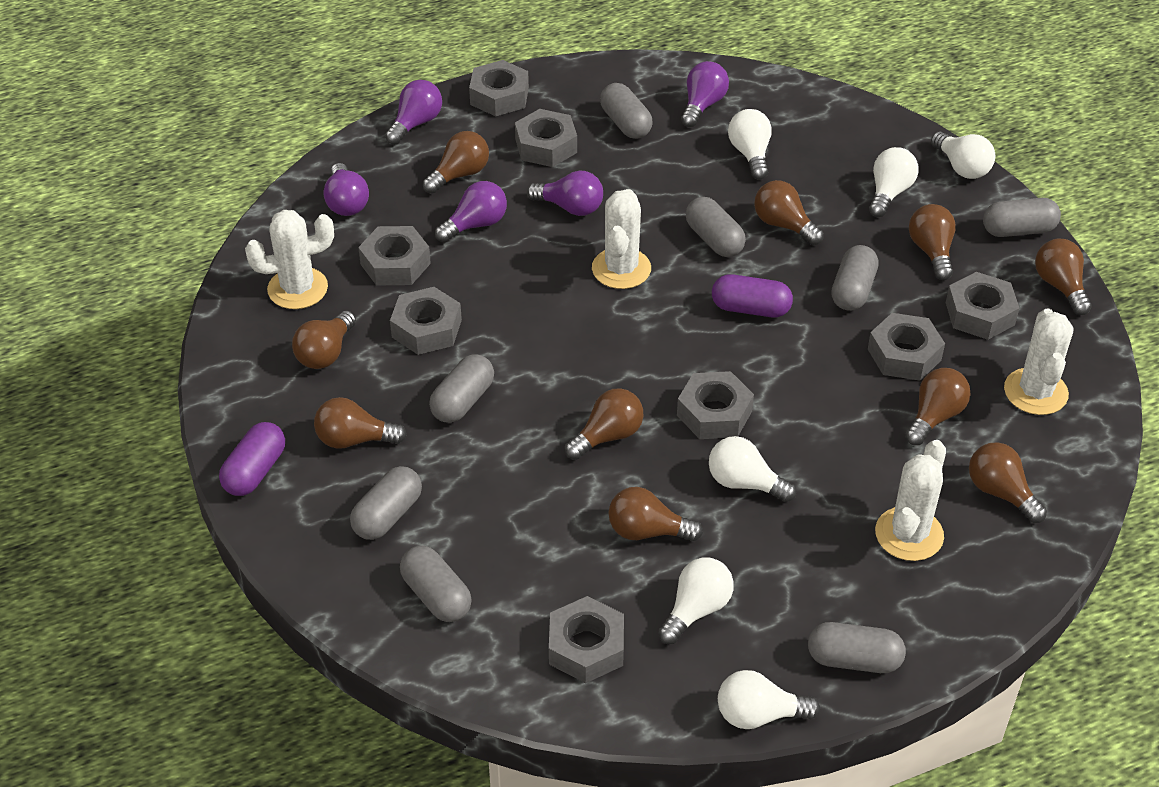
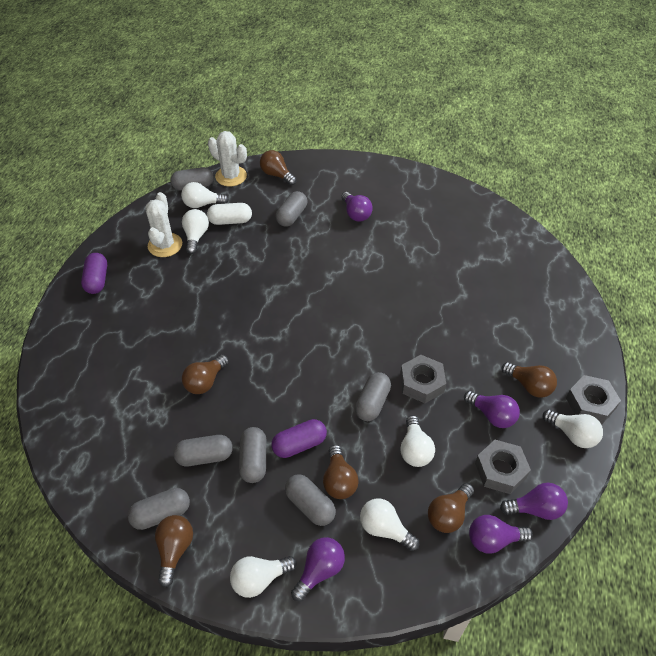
brown light bulb: 10 -> 6
grey capsule: 8 -> 7
grey nut: 8 -> 3
white cactus: 4 -> 2
white capsule: 0 -> 1

